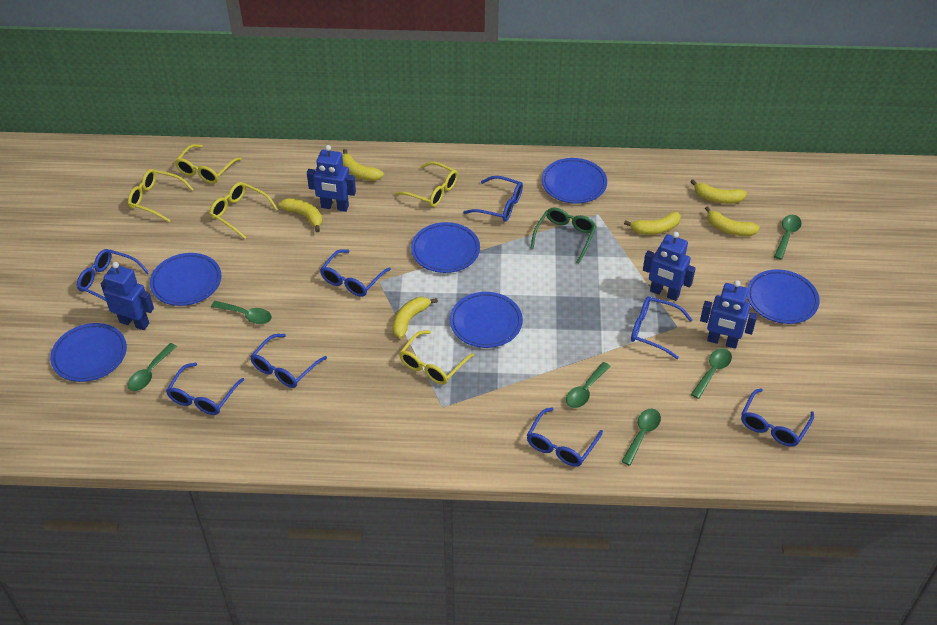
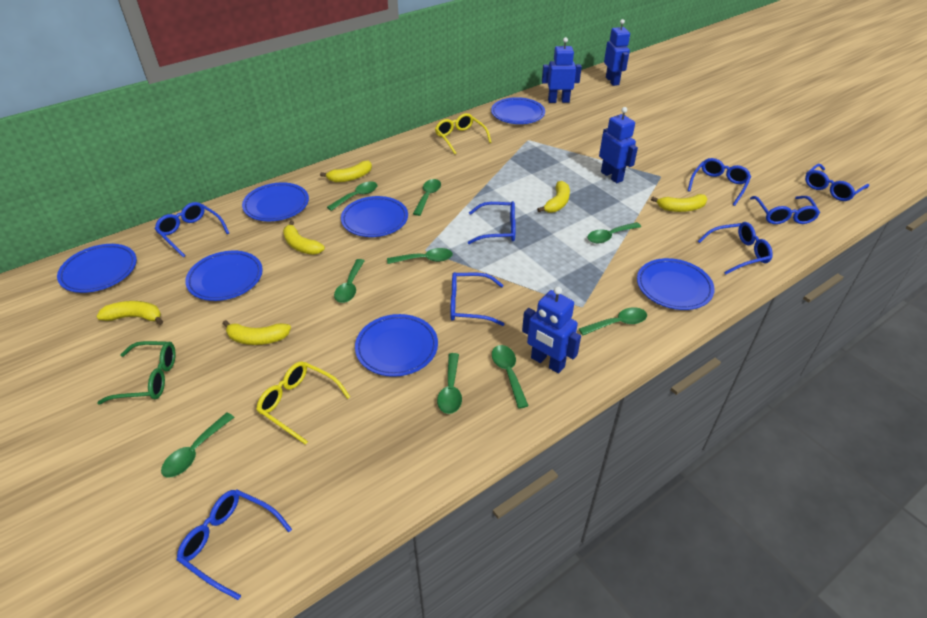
blue plate: 6 -> 7
green spoon: 6 -> 9
yellow glasses: 5 -> 2

